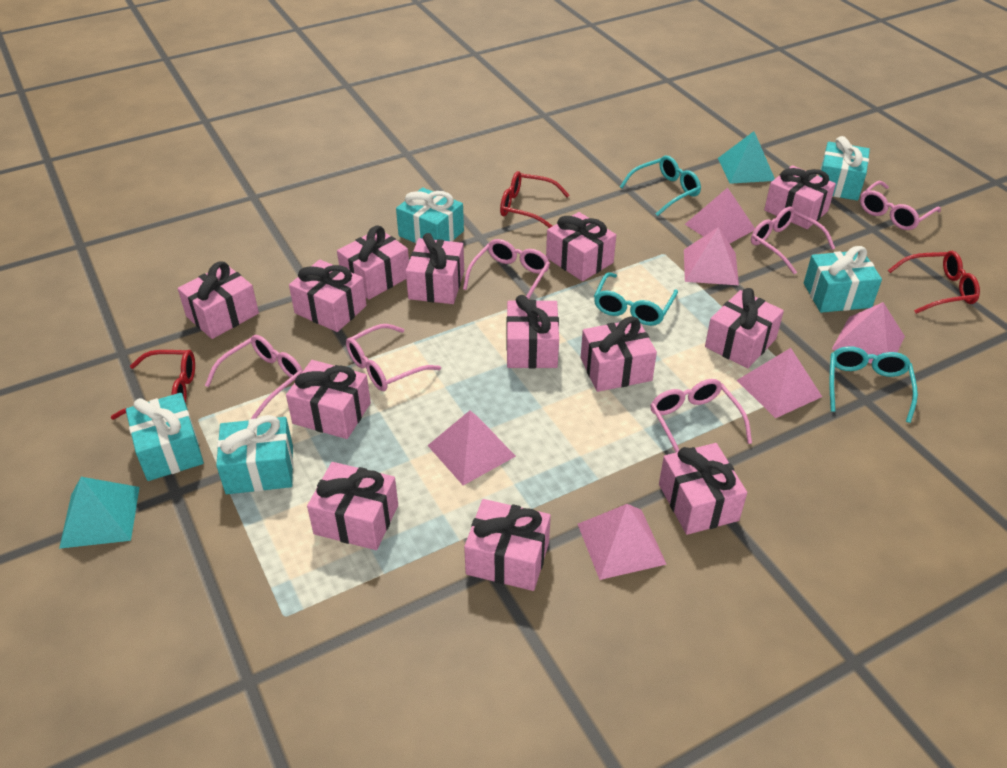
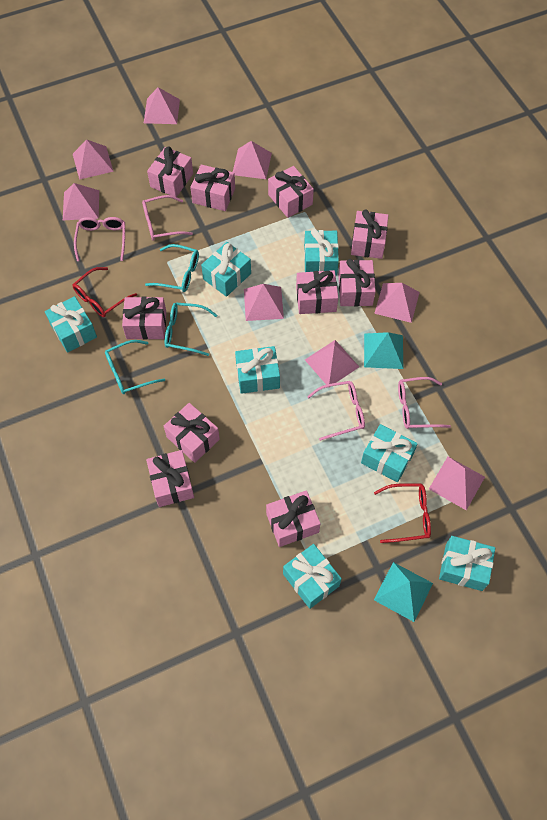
pink gift: 13 -> 10
pink glasses: 6 -> 4
pink pyramid: 6 -> 8
red glasses: 3 -> 2
turquoise gift: 5 -> 7

